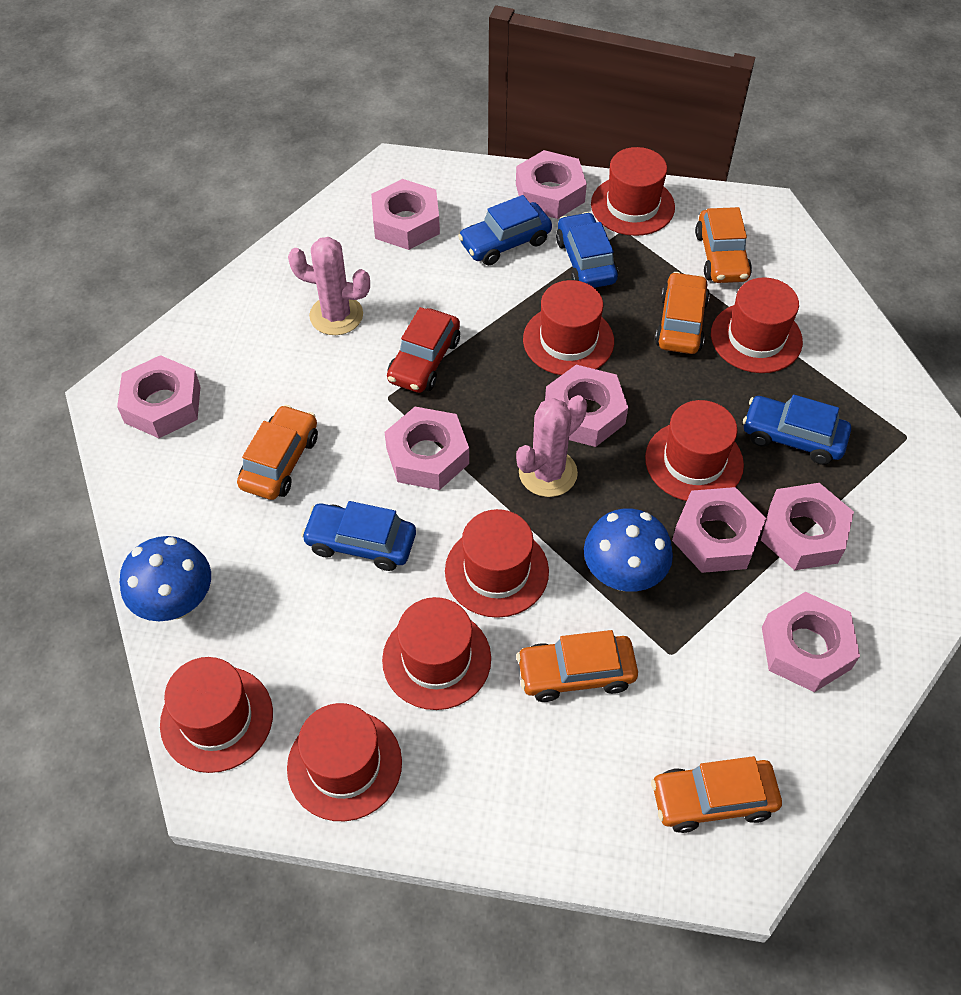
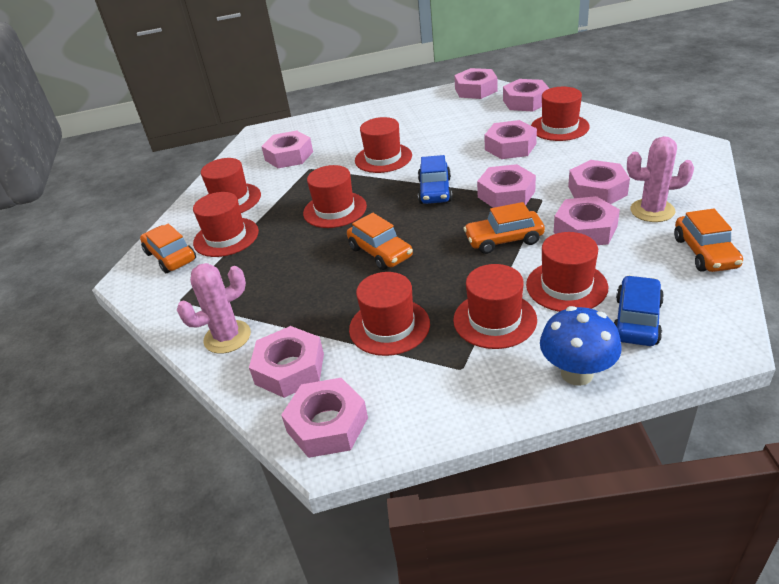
blue car: 4 -> 2
blue mushroom: 2 -> 1
orange car: 5 -> 4
pink nut: 8 -> 9
red car: 1 -> 0

